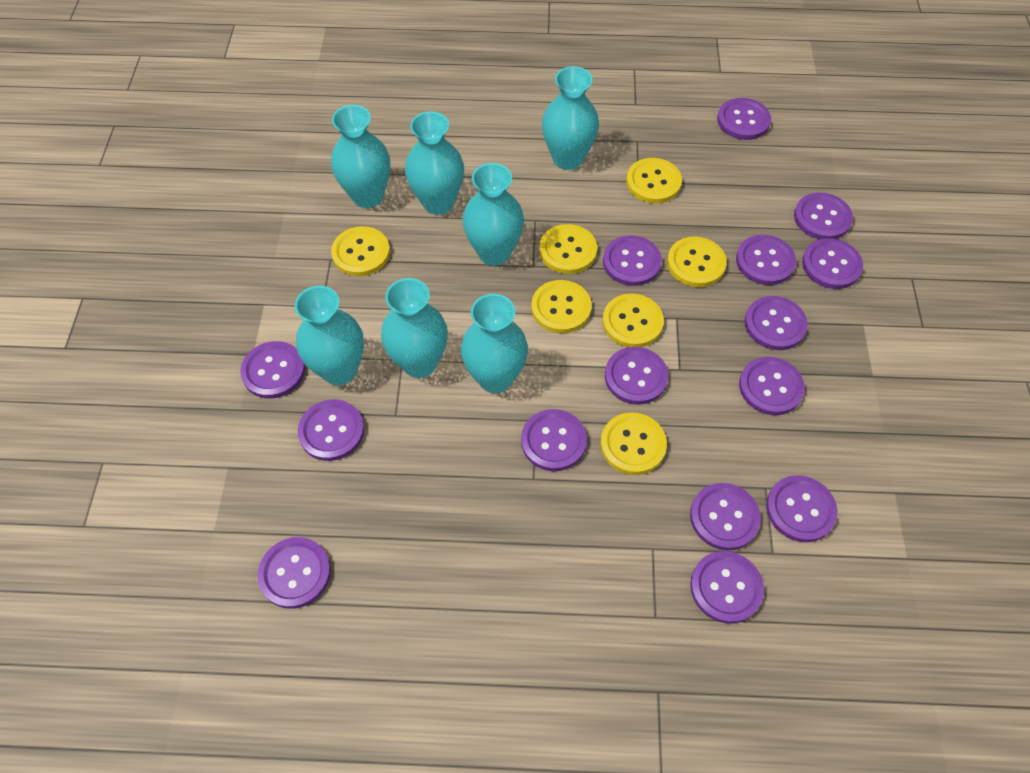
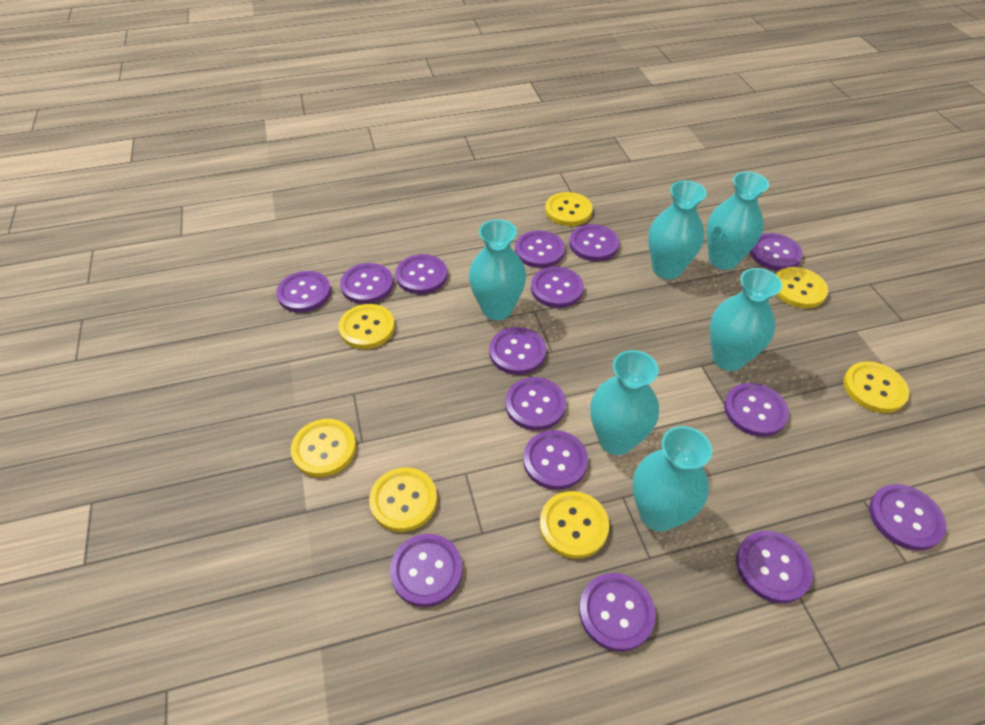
turquoise vase: 7 -> 6

